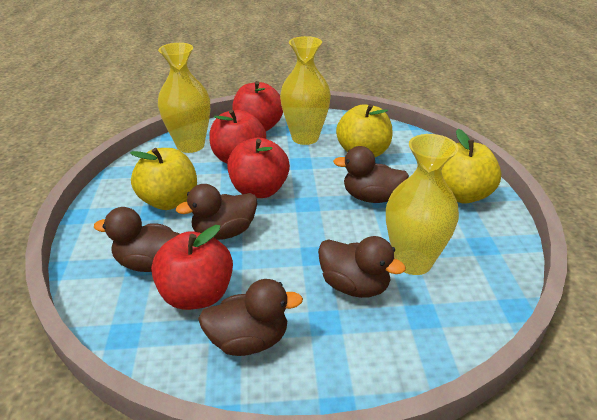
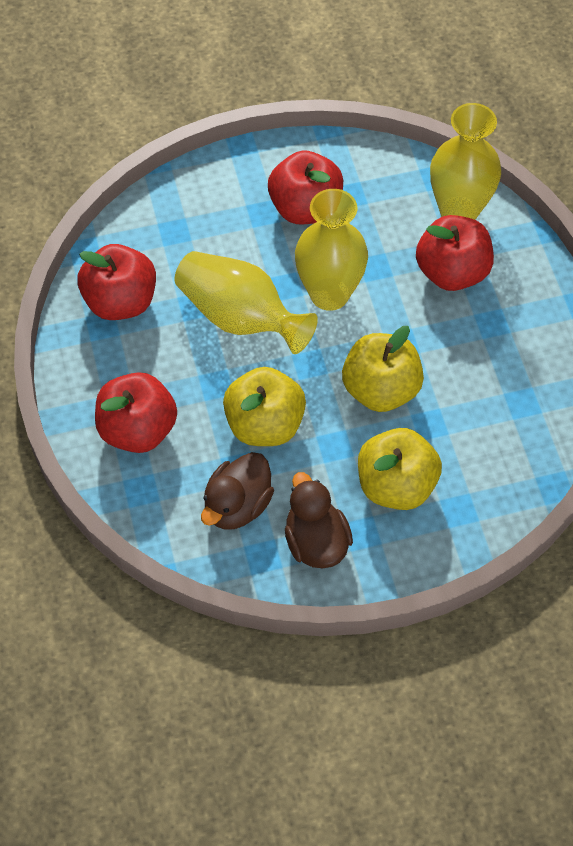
brown duck: 5 -> 2

